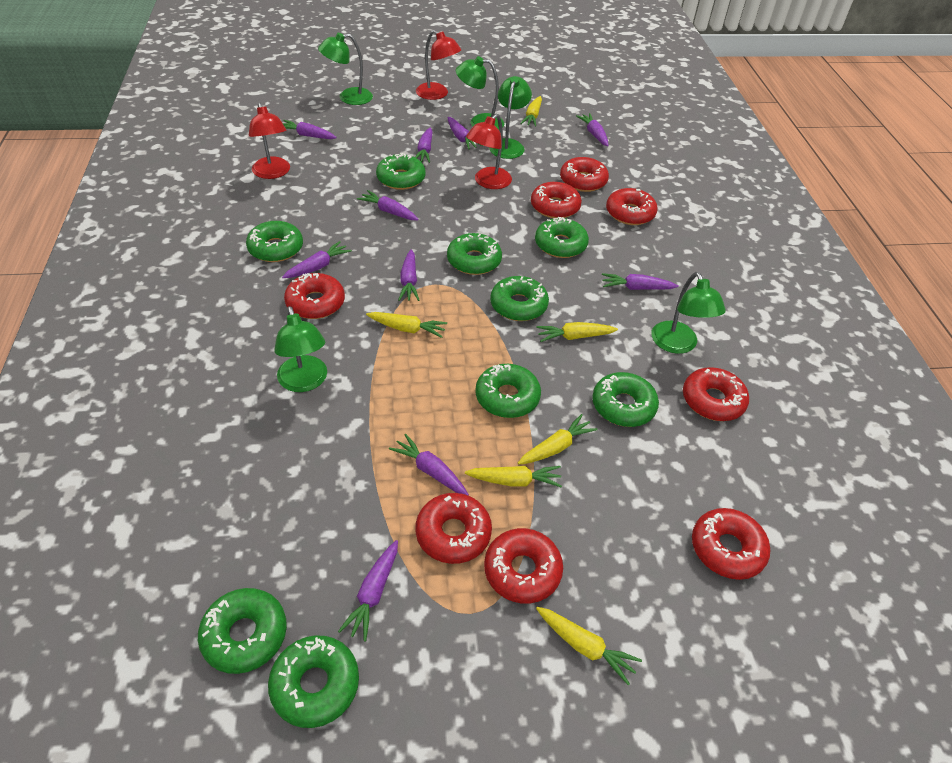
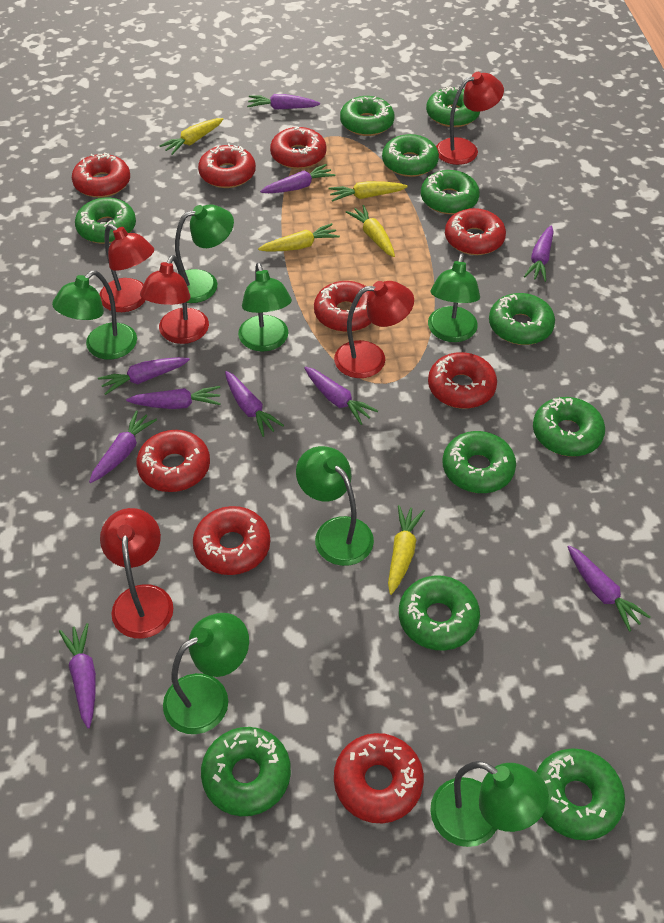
green donut: 9 -> 11
green lamp: 5 -> 7
red donut: 8 -> 9
red lamp: 3 -> 5
yellow carrot: 6 -> 5

